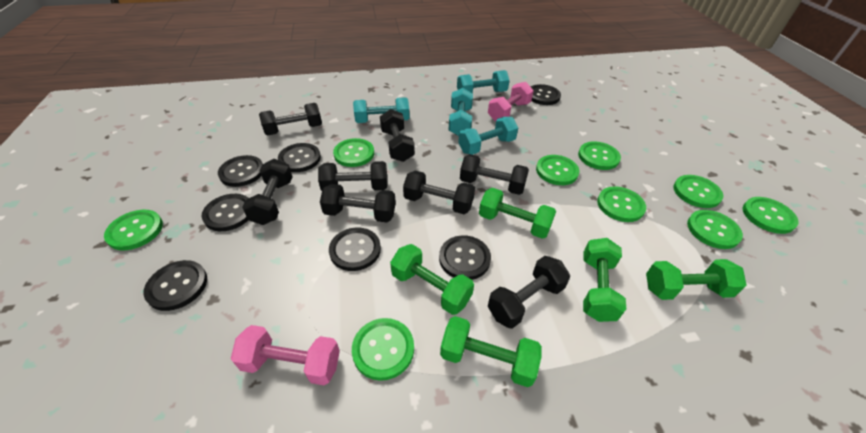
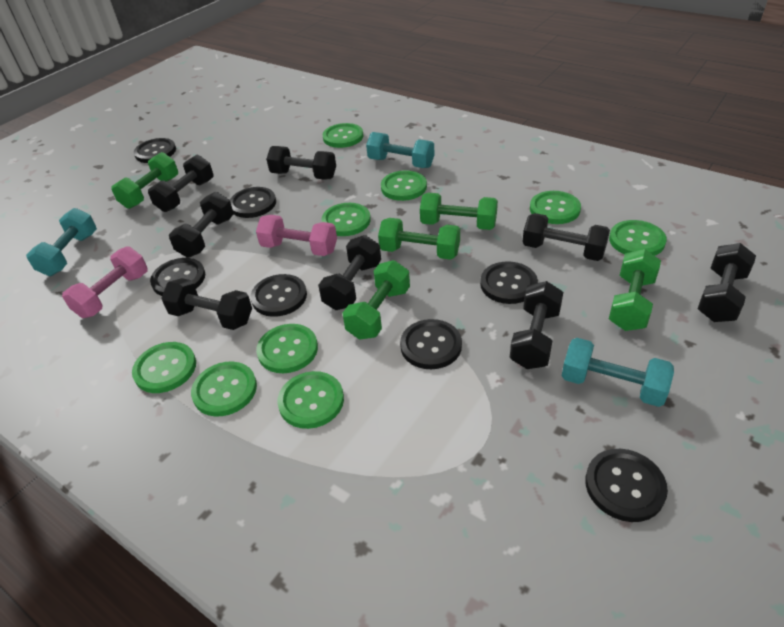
turquoise dumbbell: 4 -> 3

